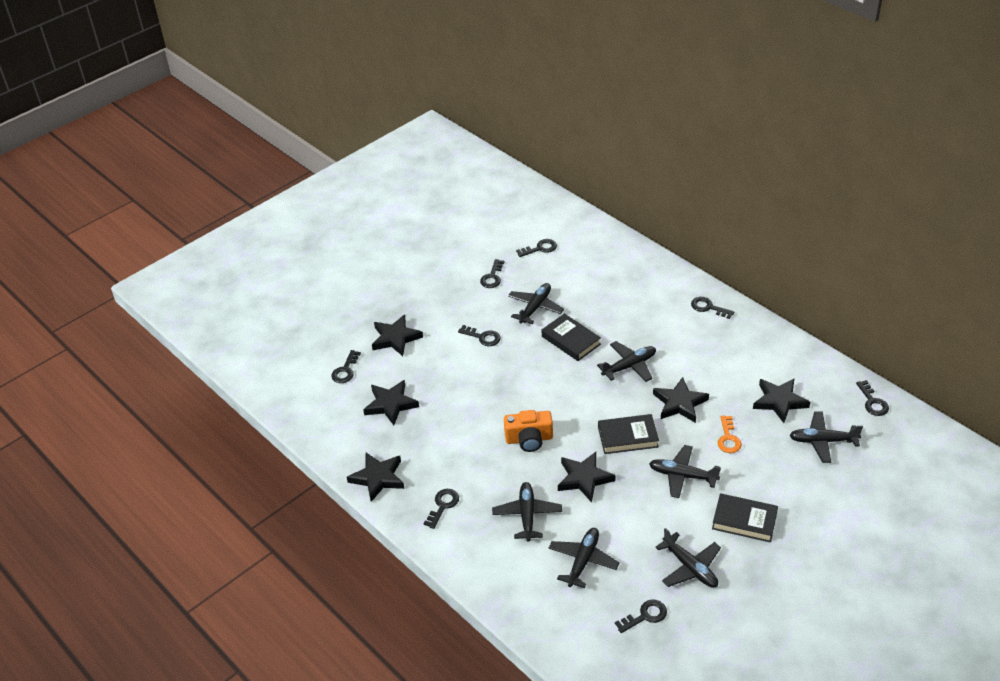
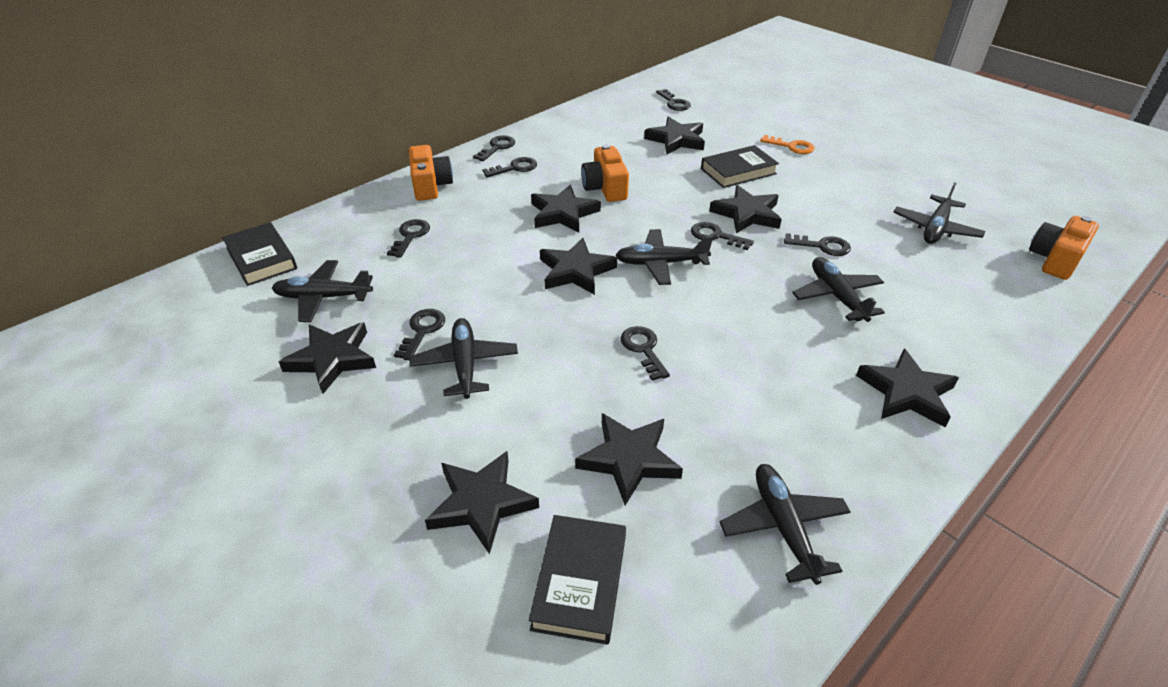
black plane: 7 -> 6
black star: 6 -> 8
orange camera: 1 -> 3

